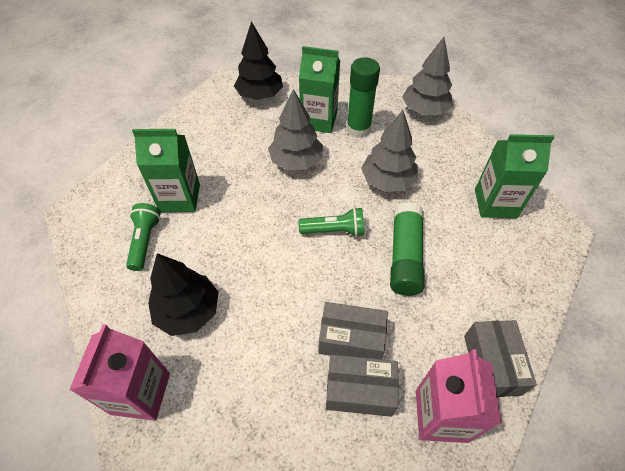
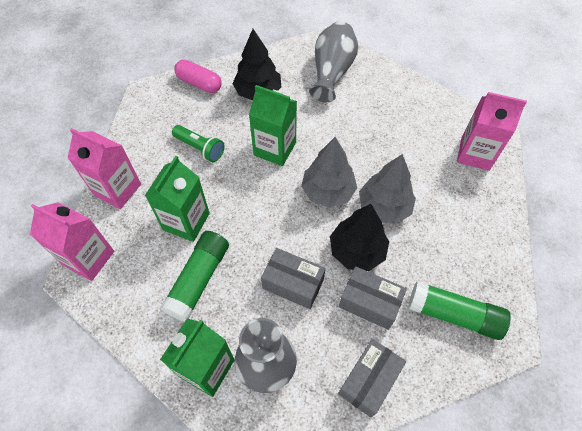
green flashlight: 2 -> 1
grey tree: 3 -> 2
grey vase: 0 -> 2
pink capsule: 0 -> 1
pink carton: 2 -> 3

